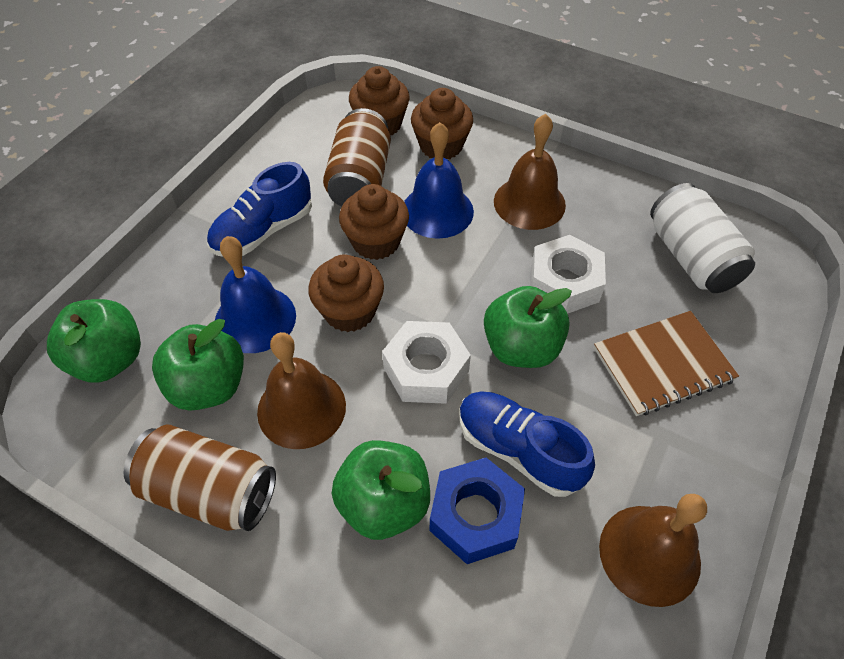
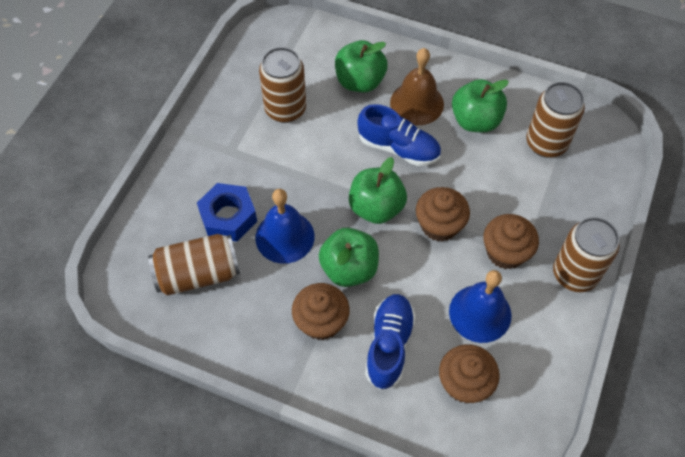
brown bell: 3 -> 1
brown can: 2 -> 4
brown notebook: 1 -> 0
white can: 1 -> 0
white nut: 2 -> 0

